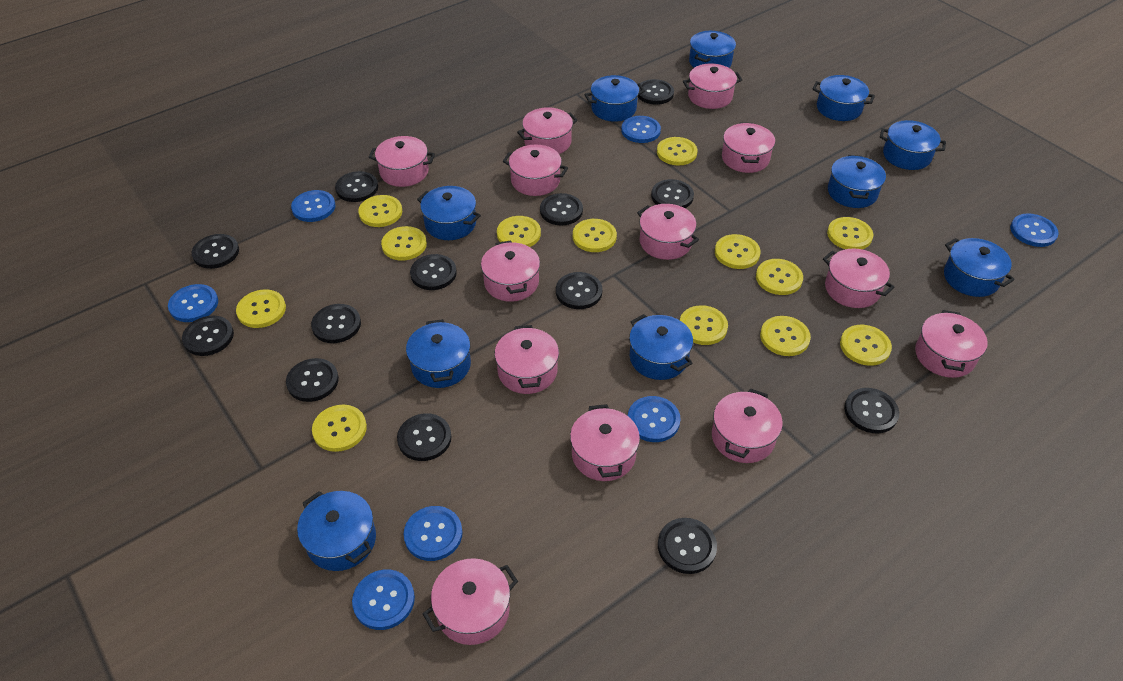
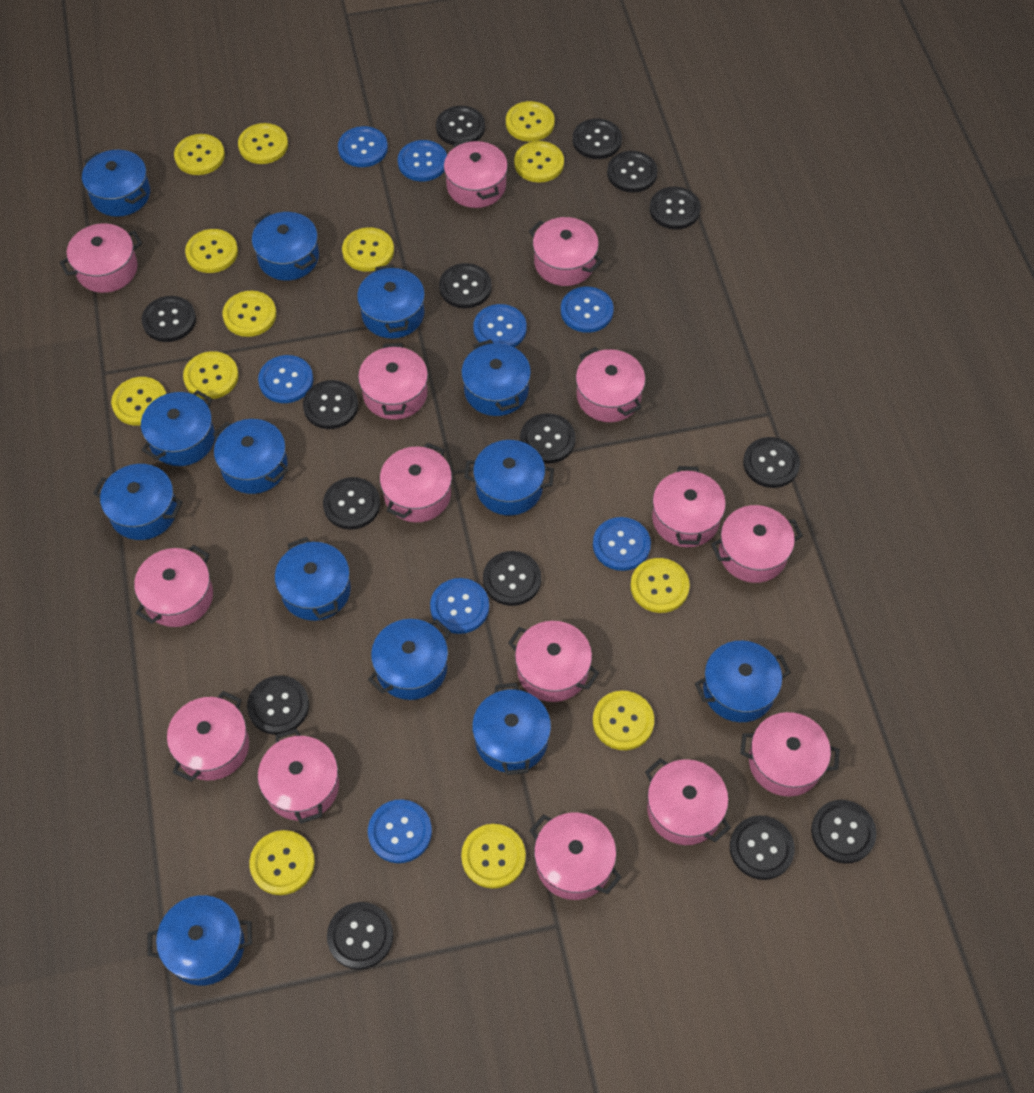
black button: 13 -> 15
blue button: 7 -> 8
blue pot: 10 -> 13
pink pot: 13 -> 15

